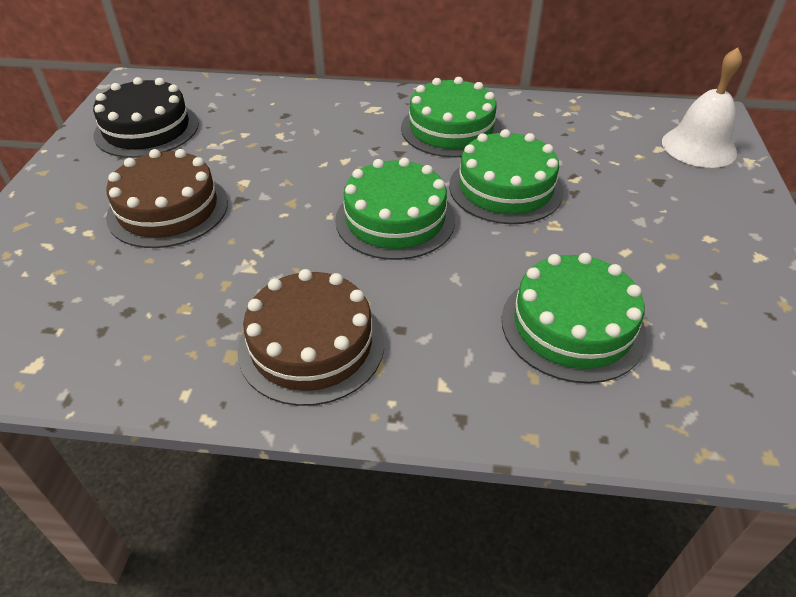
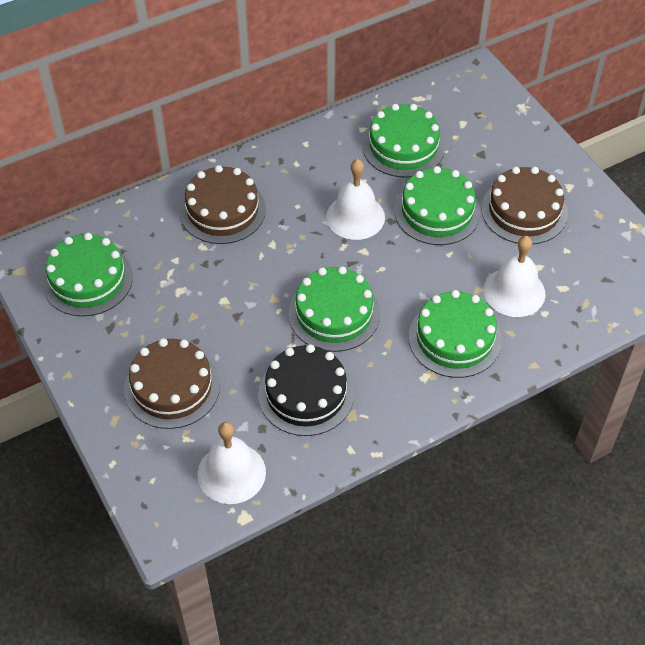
brown cake: 2 -> 3
green cake: 4 -> 5
white bell: 1 -> 3

